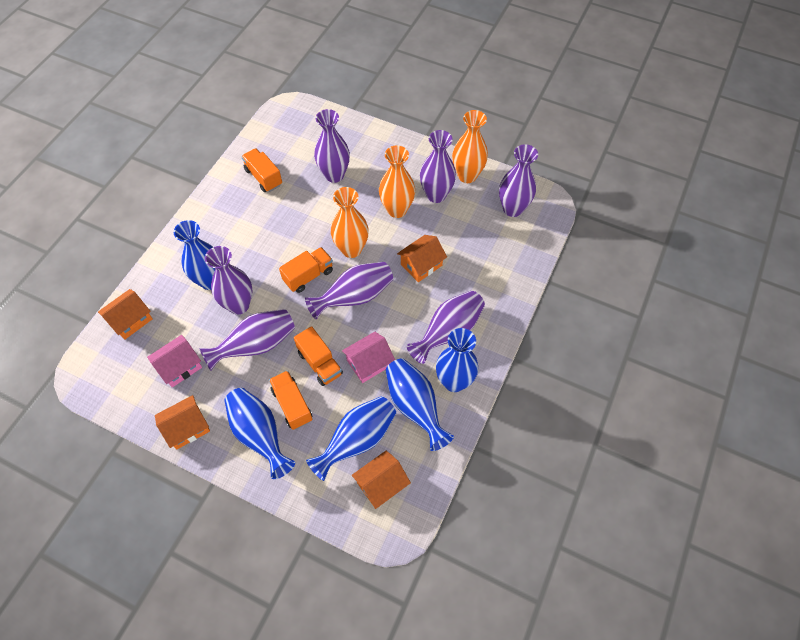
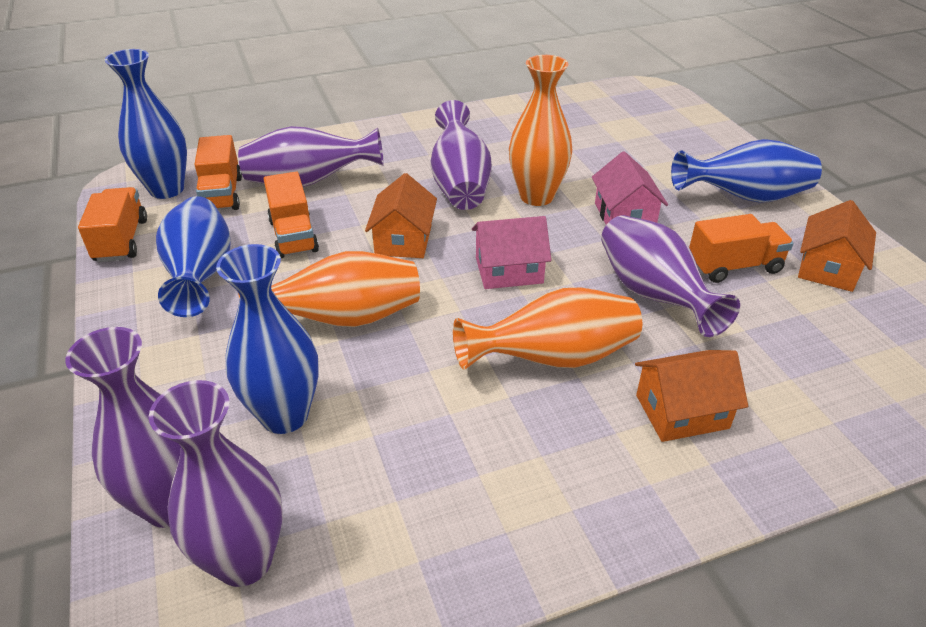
blue vase: 5 -> 4
orange house: 4 -> 3
purple vase: 7 -> 5

